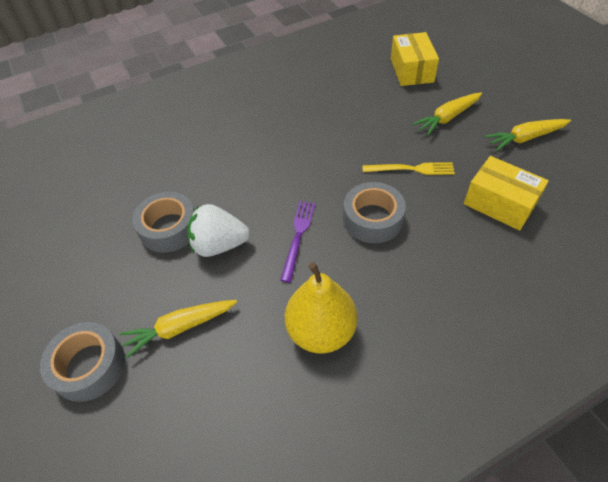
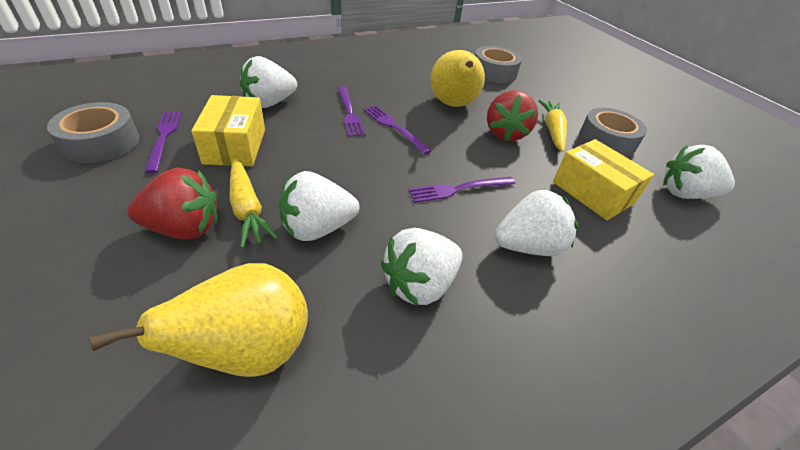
purple fork: 1 -> 4
red strawberry: 0 -> 2
white strawberry: 1 -> 5
yellow carrot: 3 -> 2
yellow fork: 1 -> 0
yellow pear: 1 -> 2

